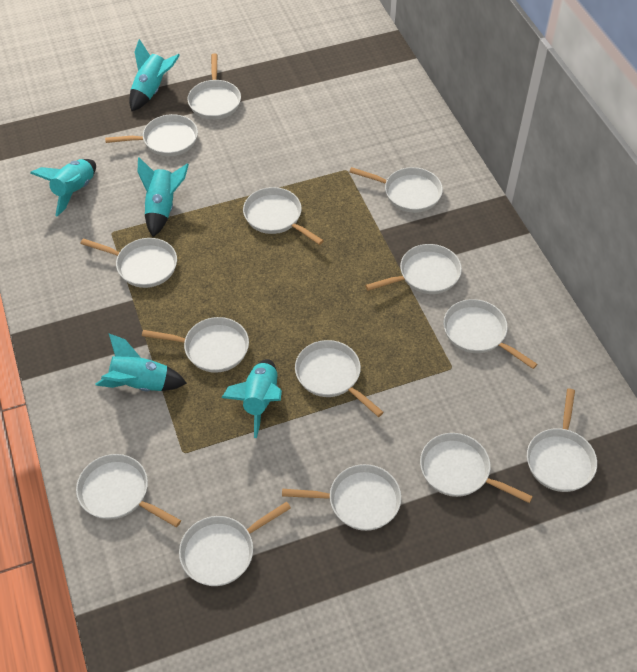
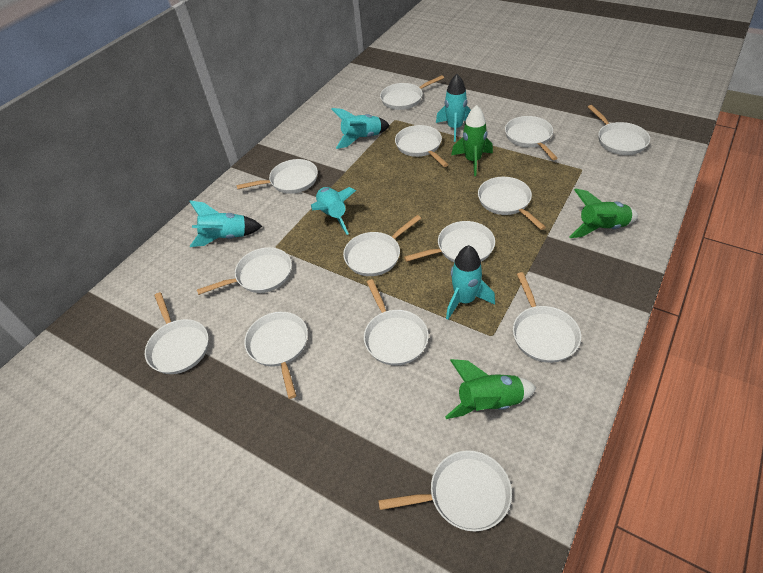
green rocket: 0 -> 3

